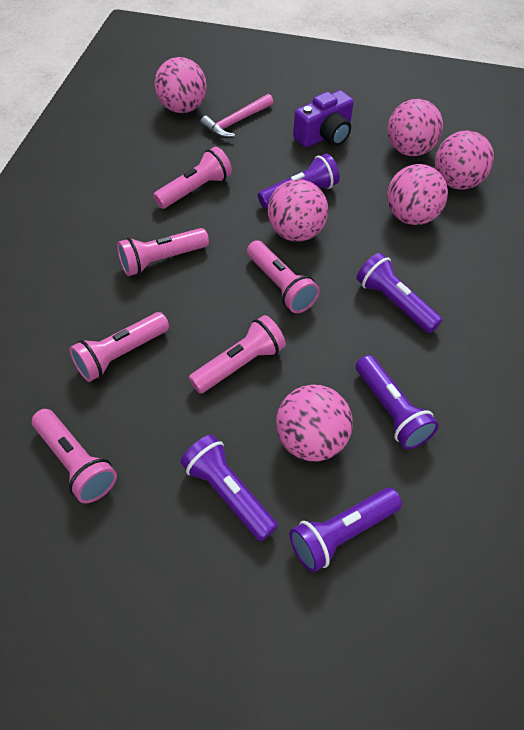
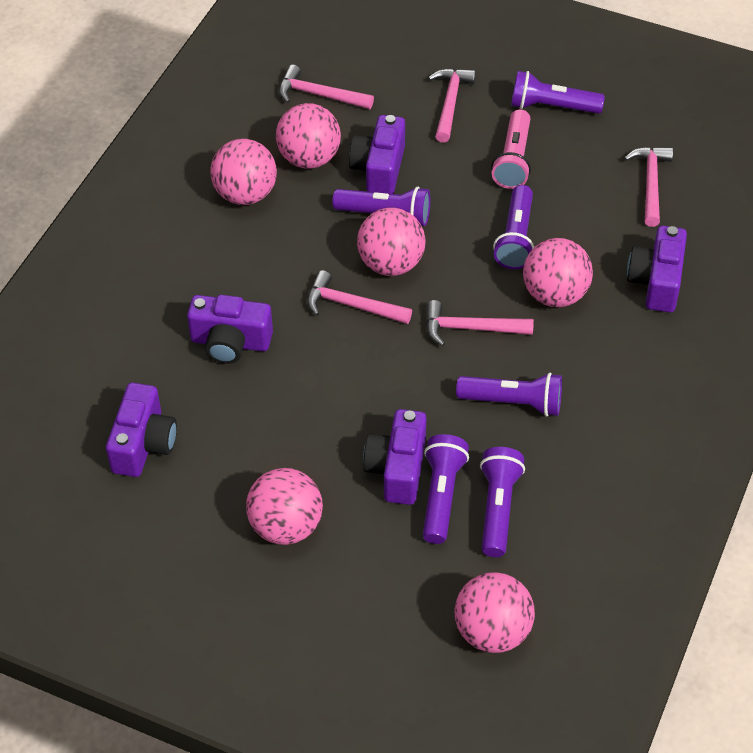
pink flashlight: 6 -> 1
pink hammer: 1 -> 5
purple camera: 1 -> 5
purple flashlight: 5 -> 6

